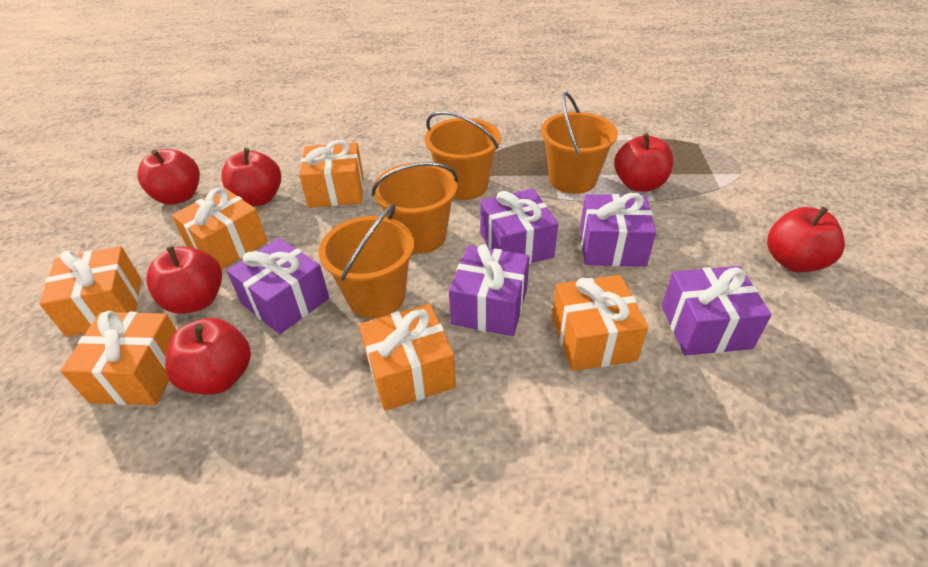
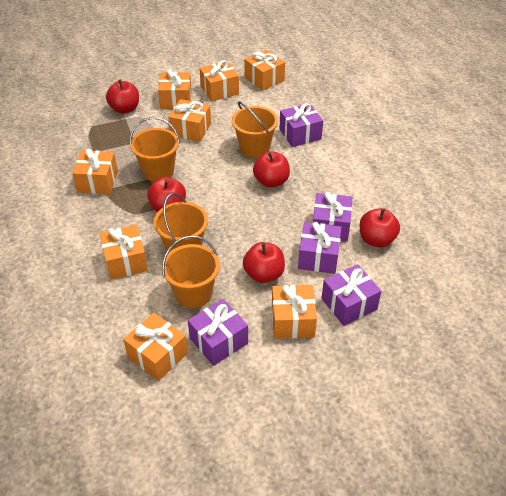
orange gift: 6 -> 8
red apple: 6 -> 5

